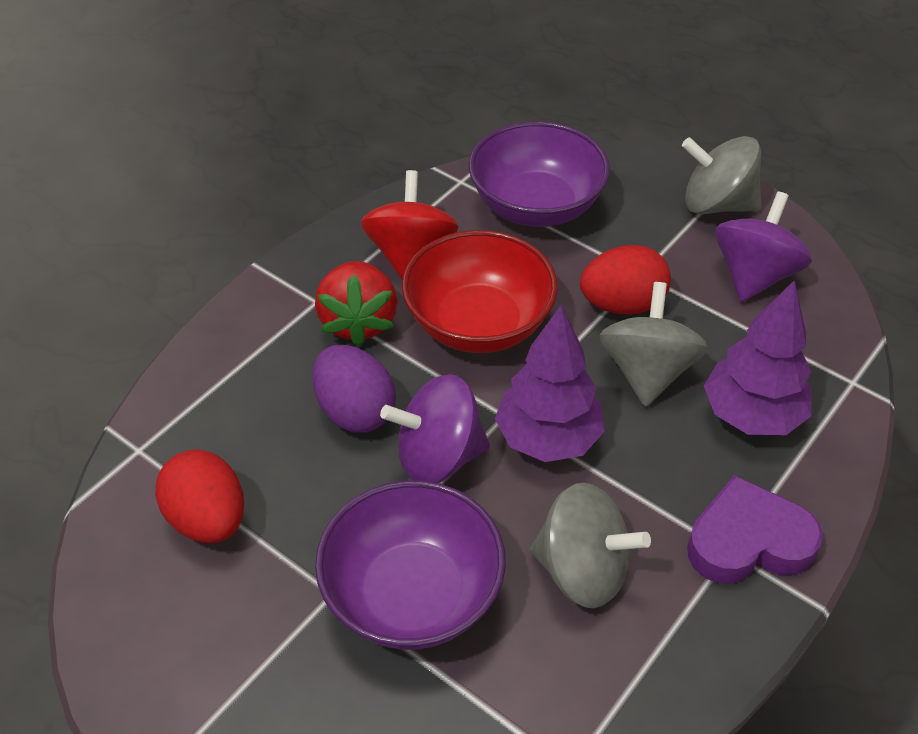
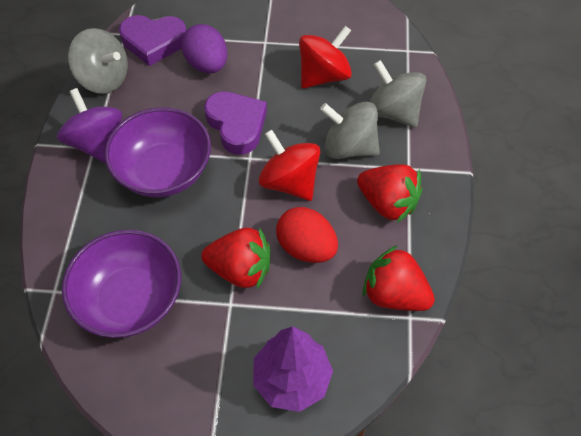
purple heart: 1 -> 2
purple spinning top: 2 -> 1
purple tree: 2 -> 1
red bowl: 1 -> 0
red egg: 2 -> 1
red spinning top: 1 -> 2
red strawberry: 1 -> 3

